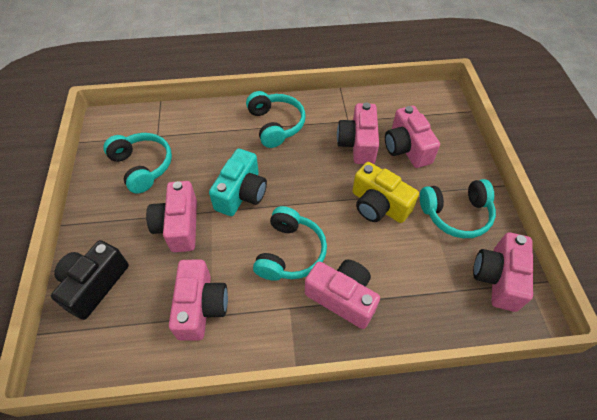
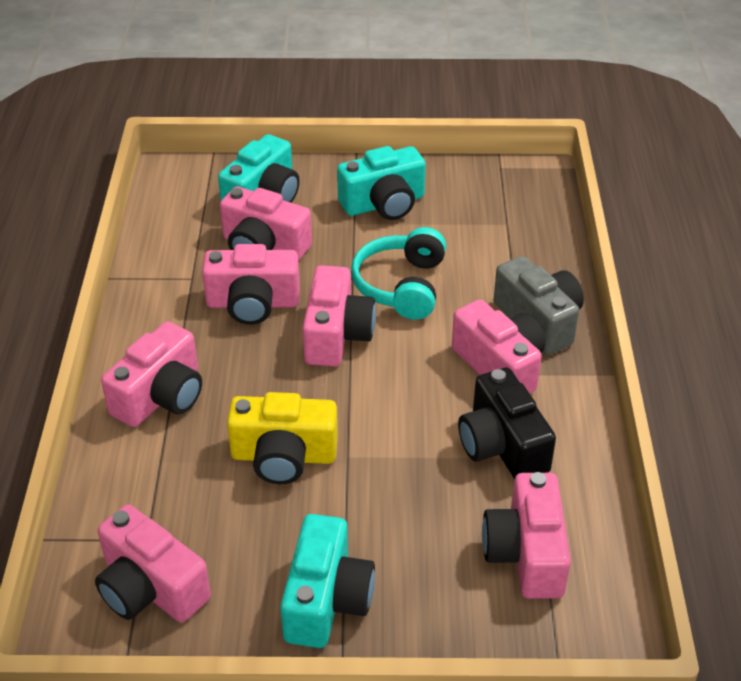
grey camera: 0 -> 1
pink camera: 6 -> 7
turquoise camera: 1 -> 3
turquoise headphones: 4 -> 1

